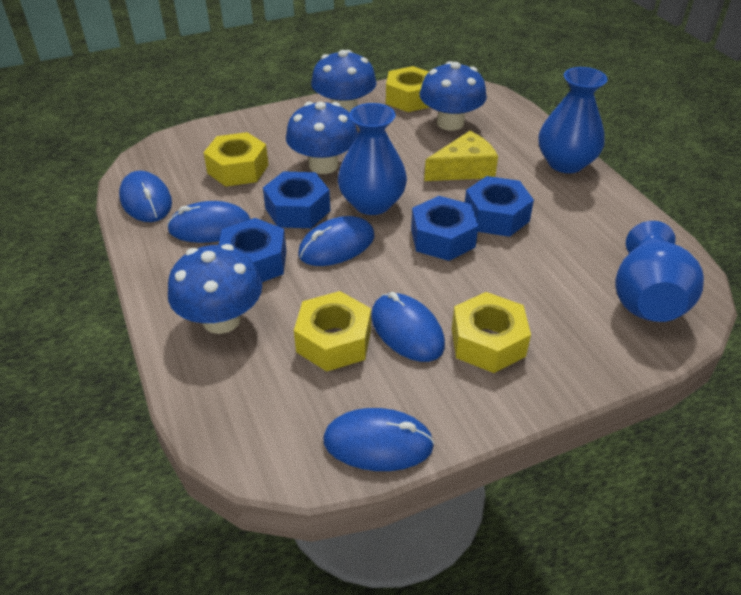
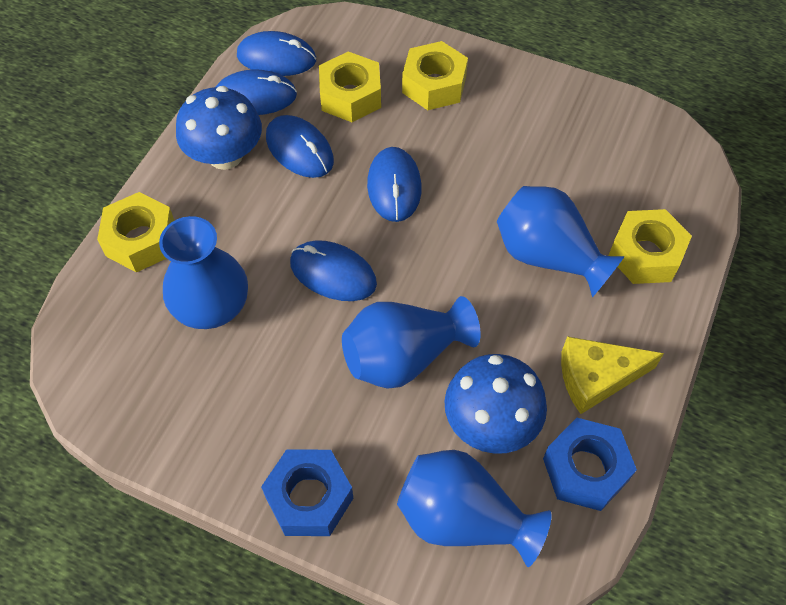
blue mushroom: 4 -> 2
blue nut: 4 -> 2
blue vase: 3 -> 4

